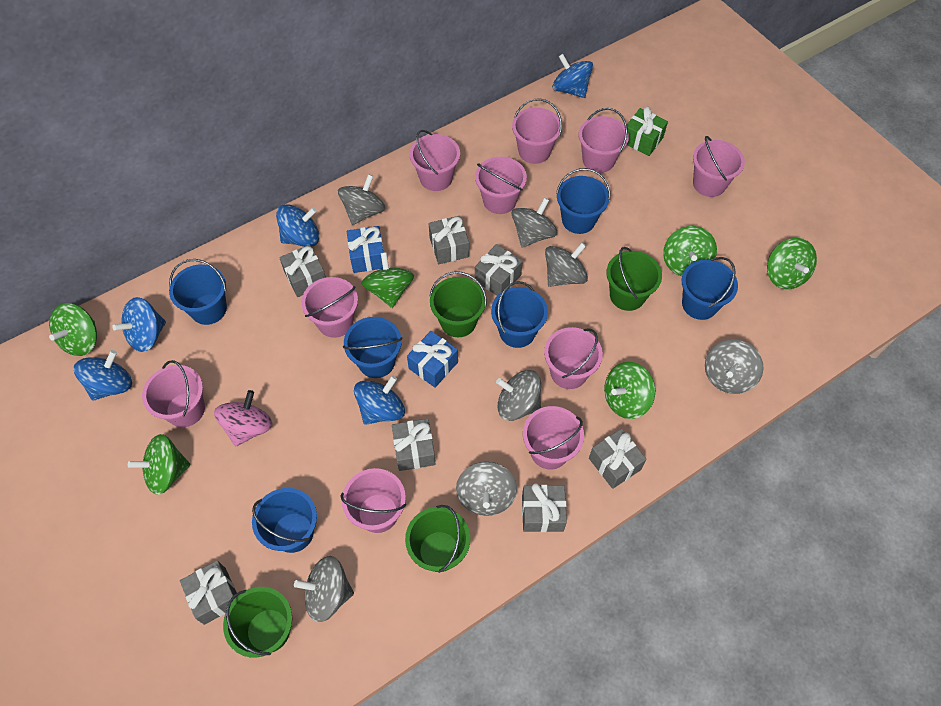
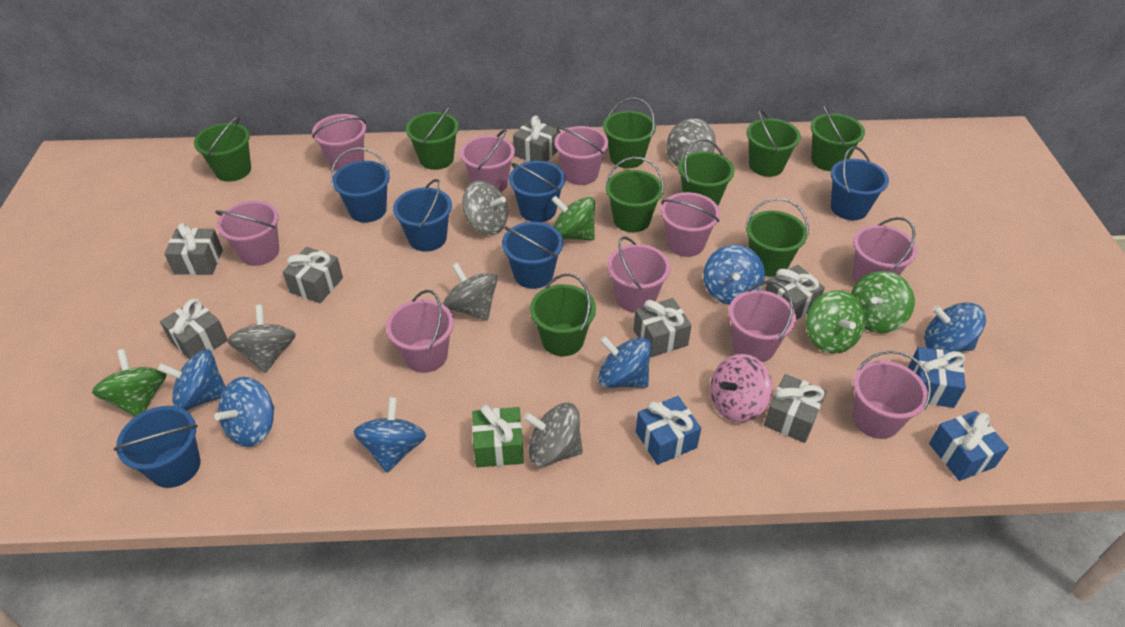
blue gift: 2 -> 3
blue spinning top: 5 -> 6
green bucket: 4 -> 9
green spinning top: 6 -> 4
grey spinning top: 7 -> 5

